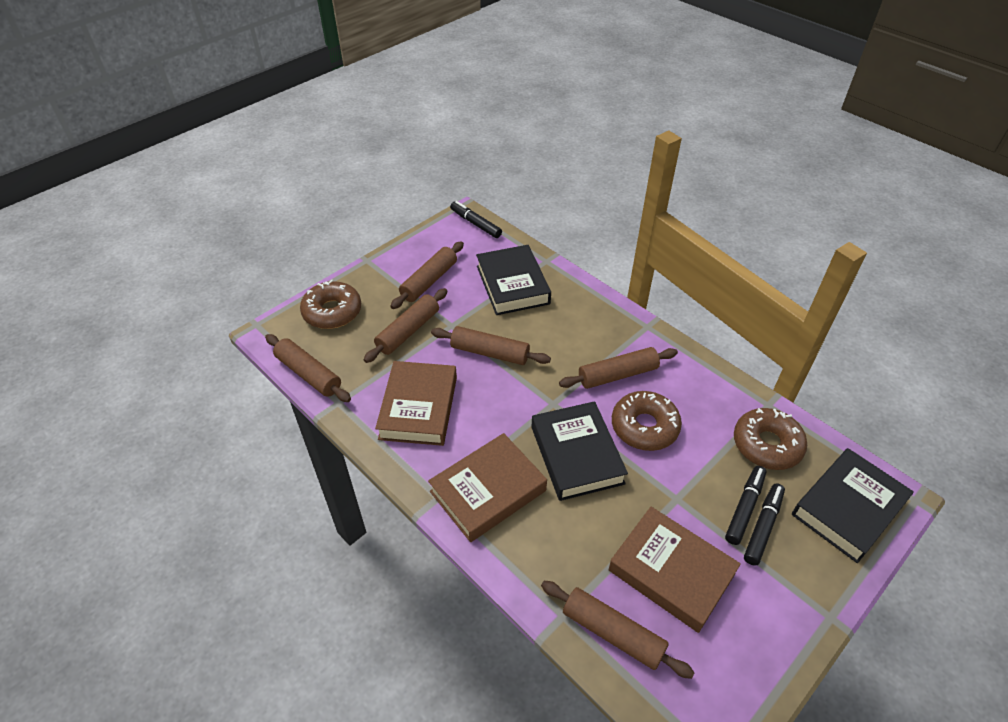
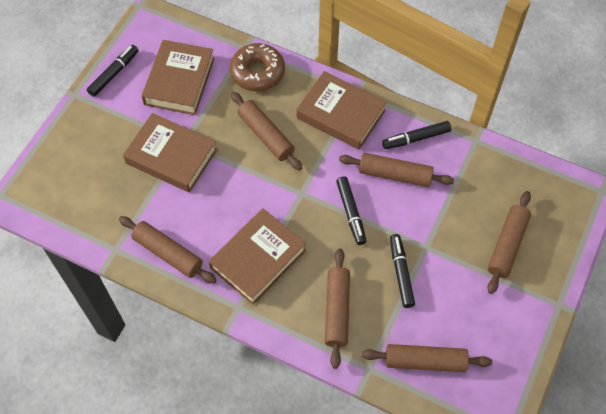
black book: 3 -> 0
black marker: 3 -> 4
brown book: 3 -> 4
brown donut: 3 -> 1

